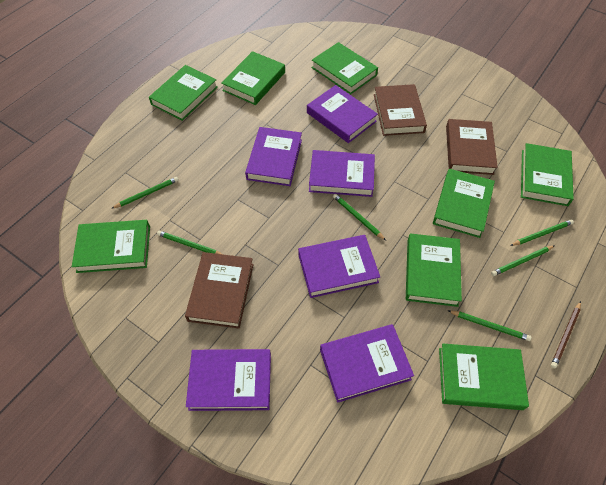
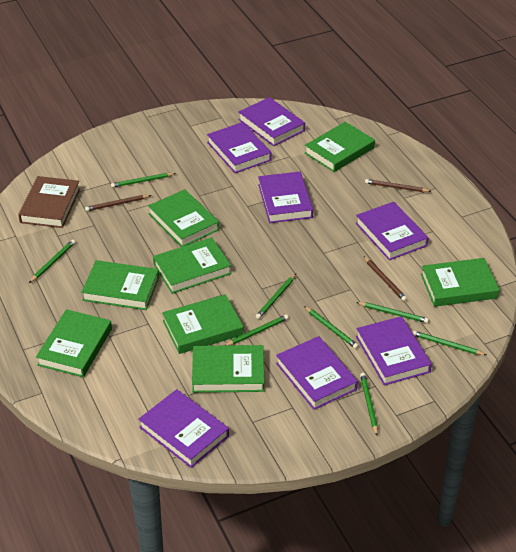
brown book: 3 -> 1
brown pencil: 1 -> 3
green pencil: 6 -> 8
purple book: 6 -> 7

